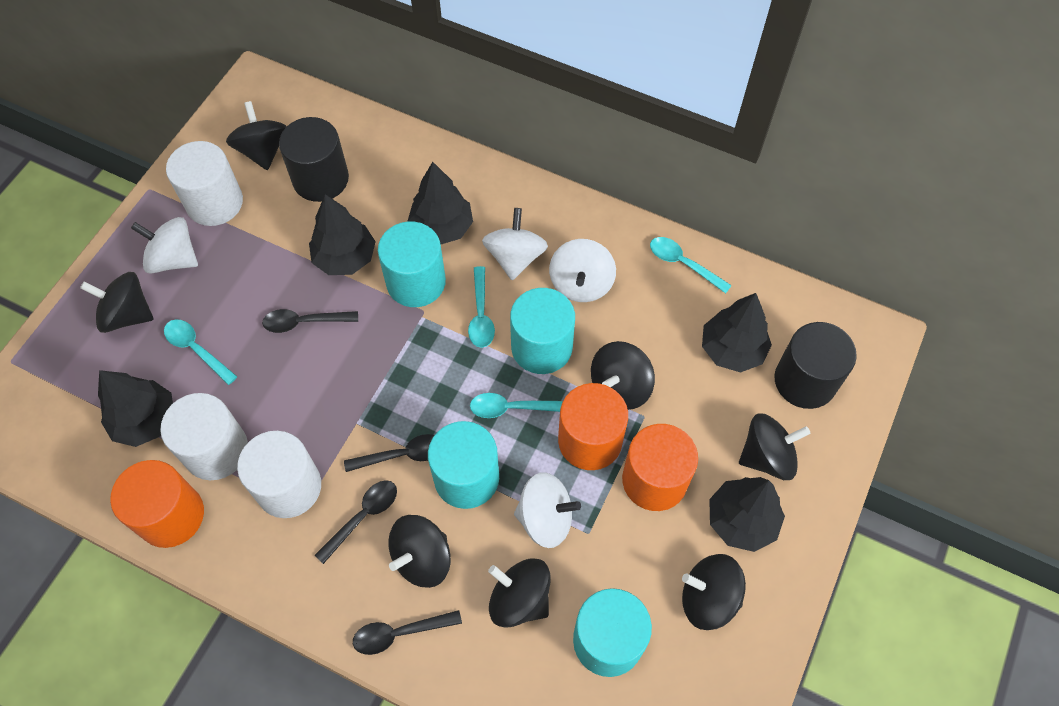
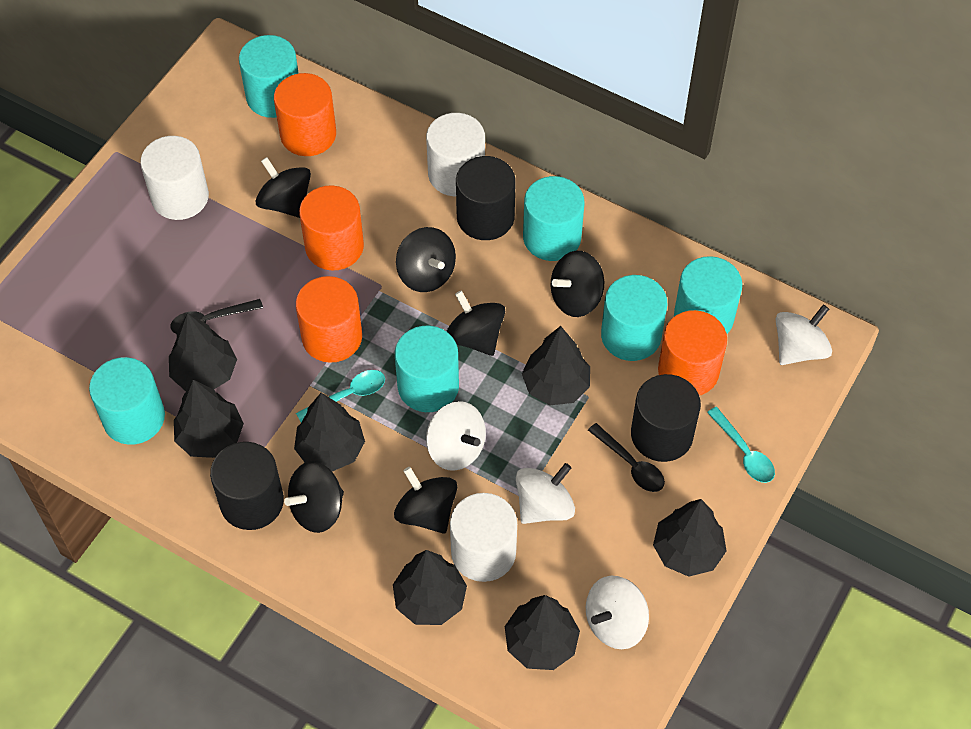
black cylinder: 2 -> 3
black spinning top: 7 -> 6
black spoon: 4 -> 2
black tree: 5 -> 7
orange cylinder: 3 -> 4
turquoise cylinder: 4 -> 6
turquoise spoon: 4 -> 2

